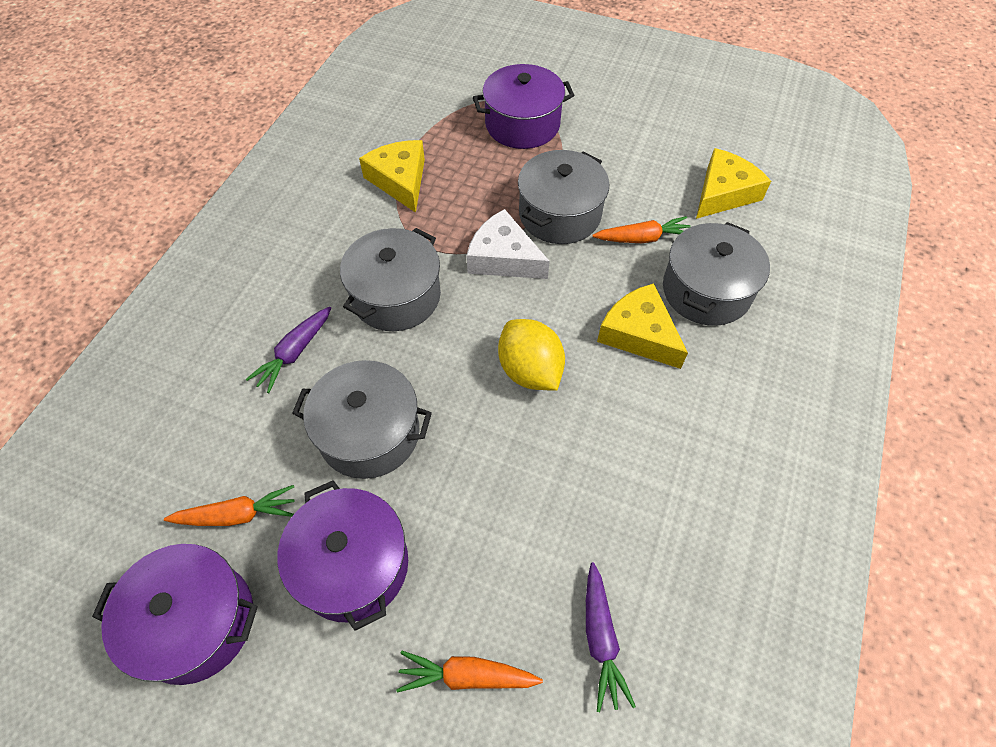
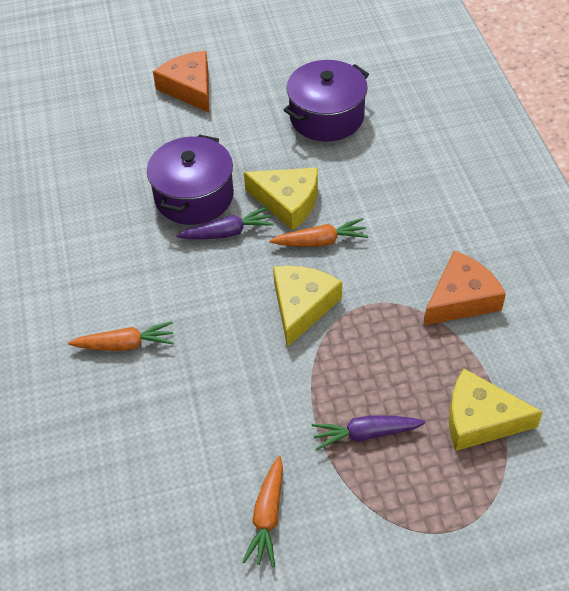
grey pot: 4 -> 0
orange cheese: 0 -> 2
purple pot: 3 -> 2
white cheese: 1 -> 0
yellow lemon: 1 -> 0

